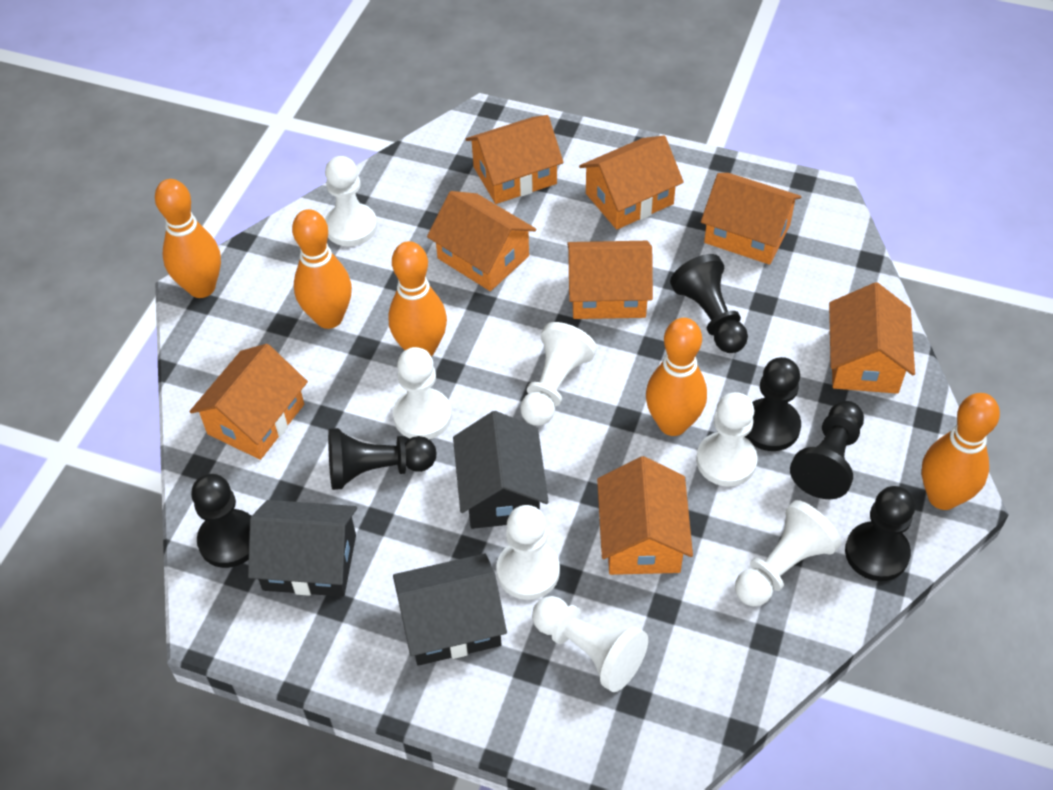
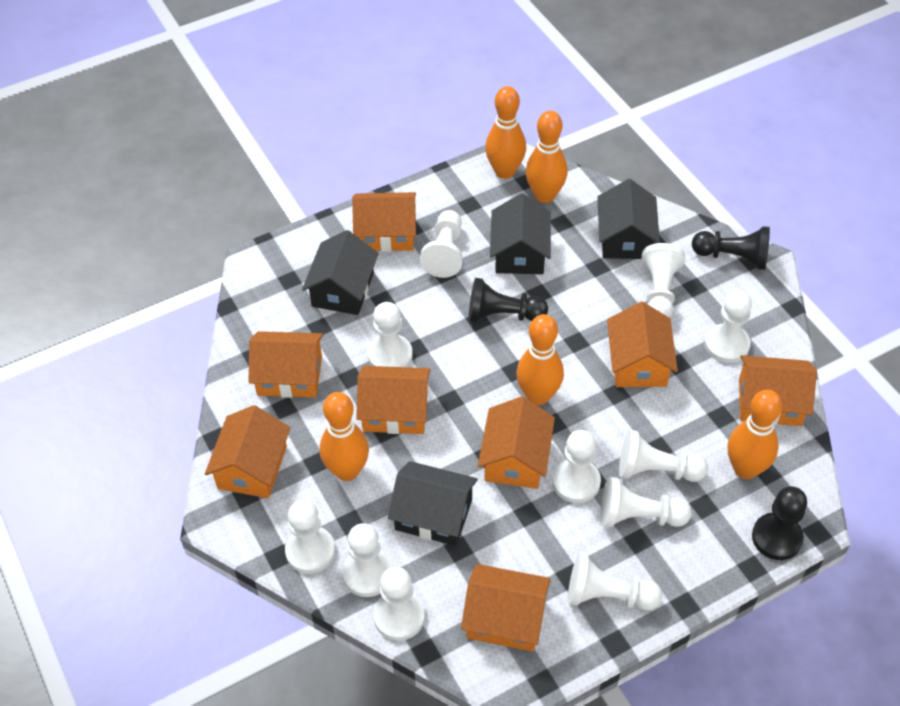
black house: 3 -> 4
black pawn: 6 -> 3
white pawn: 7 -> 11

